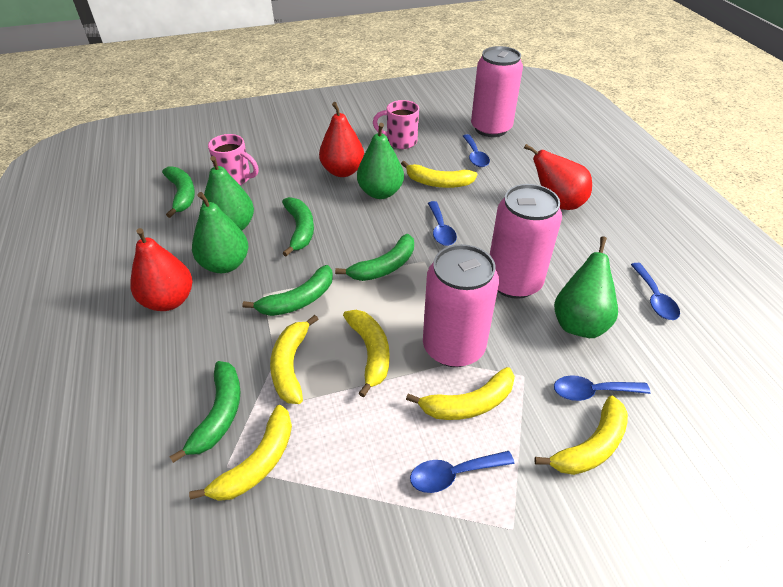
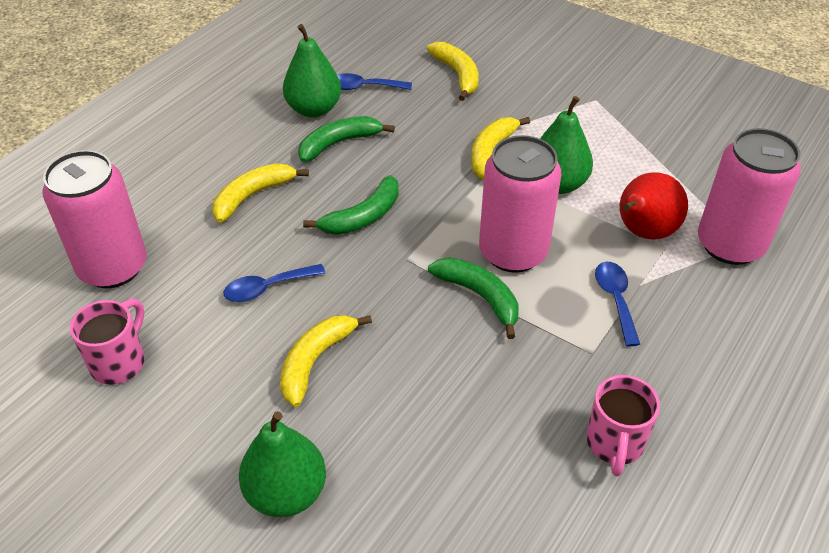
blue spoon: 5 -> 3
green banana: 5 -> 3
green pear: 4 -> 3
red pear: 3 -> 1
yellow banana: 6 -> 4

